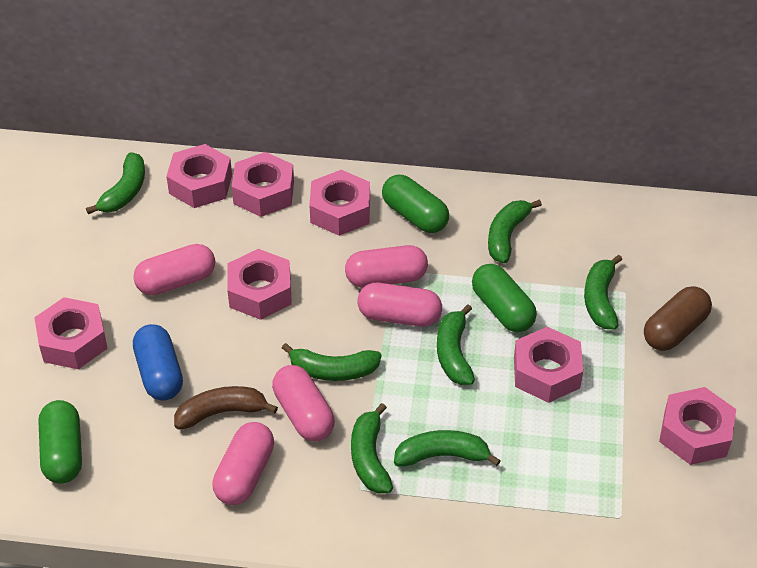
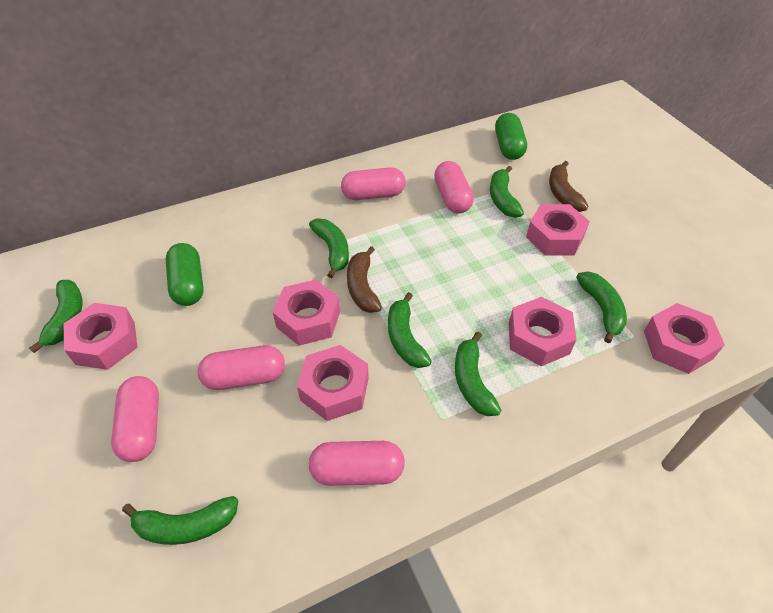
blue capsule: 1 -> 0
brown banana: 1 -> 2
brown capsule: 1 -> 0
green capsule: 3 -> 2
pink nut: 7 -> 6

